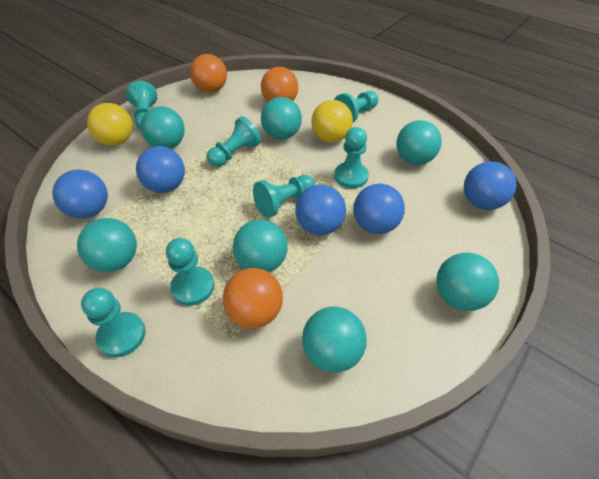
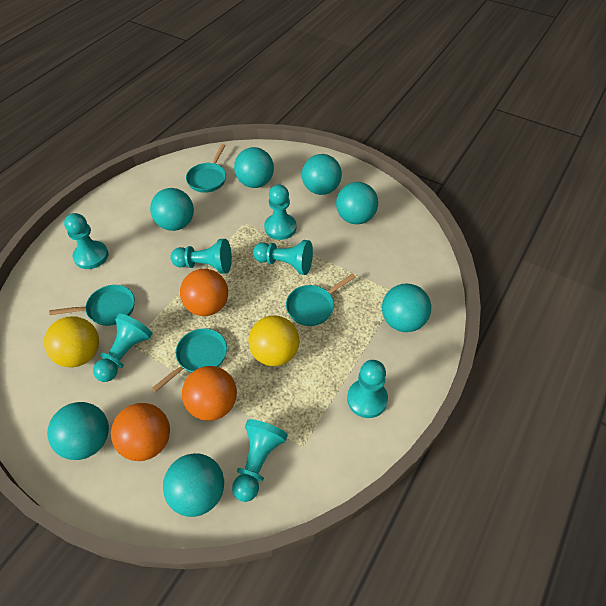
blue ball: 5 -> 0
turquoise pan: 0 -> 4

